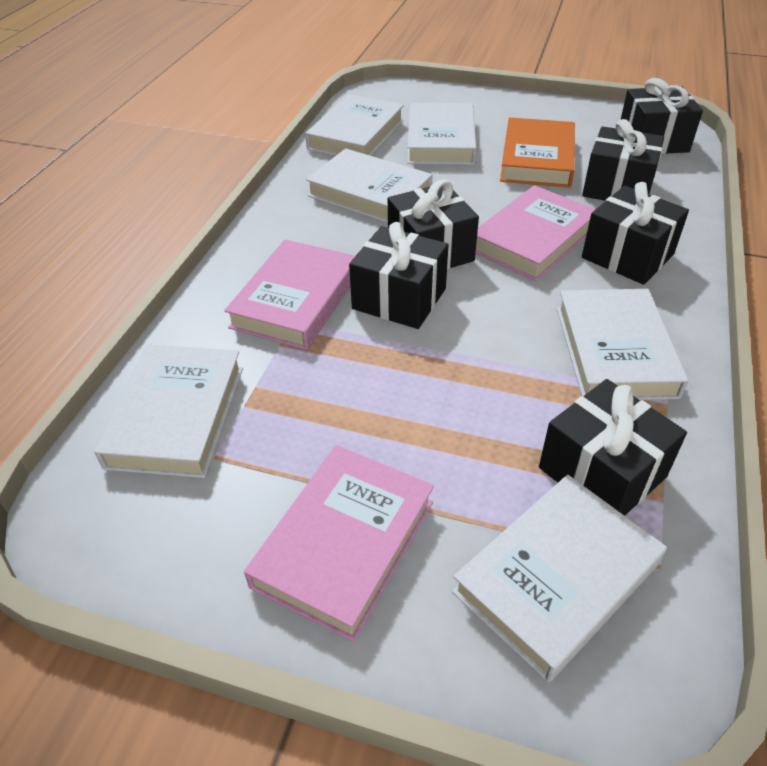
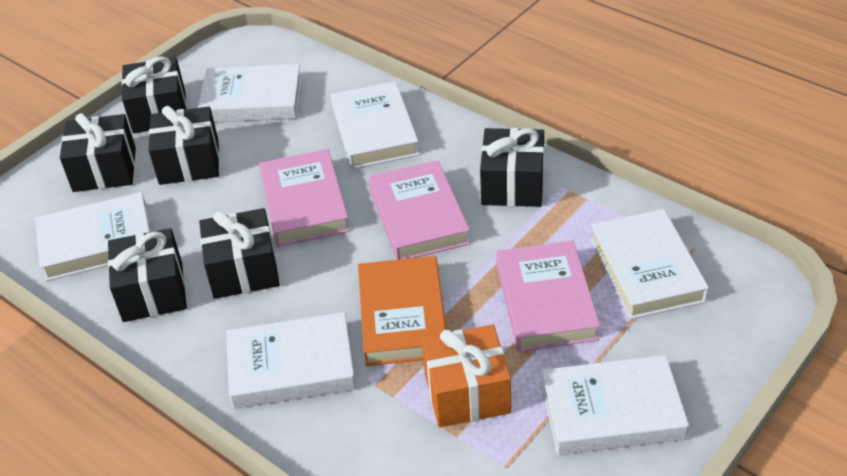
orange gift: 0 -> 1

